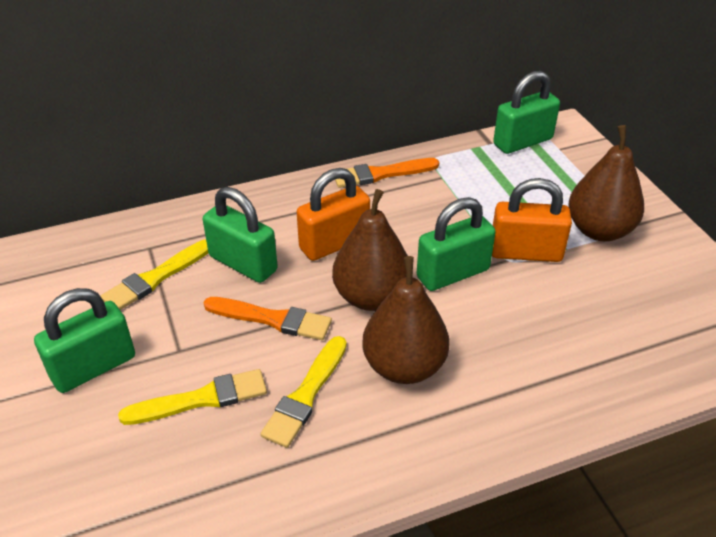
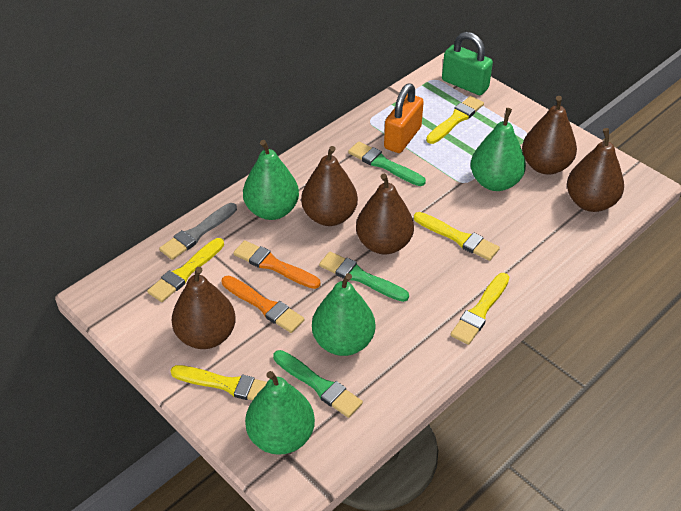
brown pear: 3 -> 5
green brush: 0 -> 3
green padlock: 4 -> 1
green pear: 0 -> 4
grey brush: 0 -> 1
orange padlock: 2 -> 1
yellow brush: 3 -> 5

